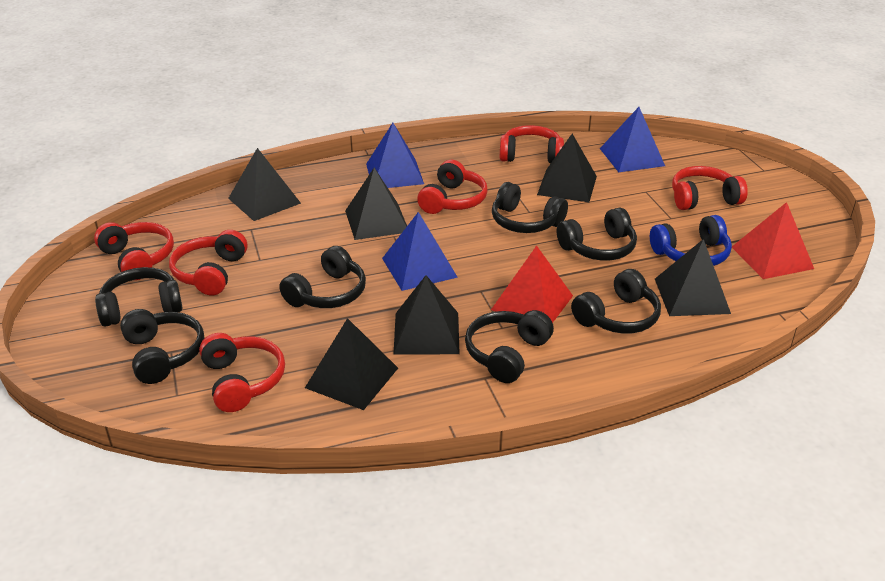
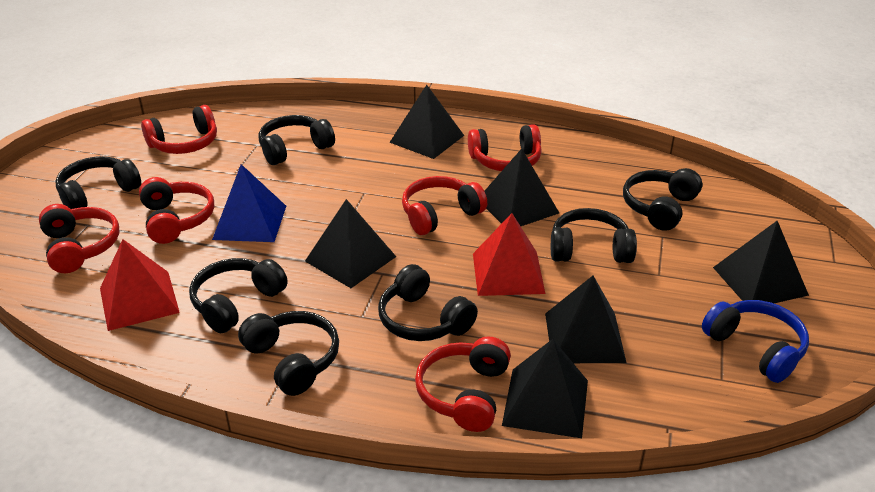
blue pyramid: 3 -> 1

